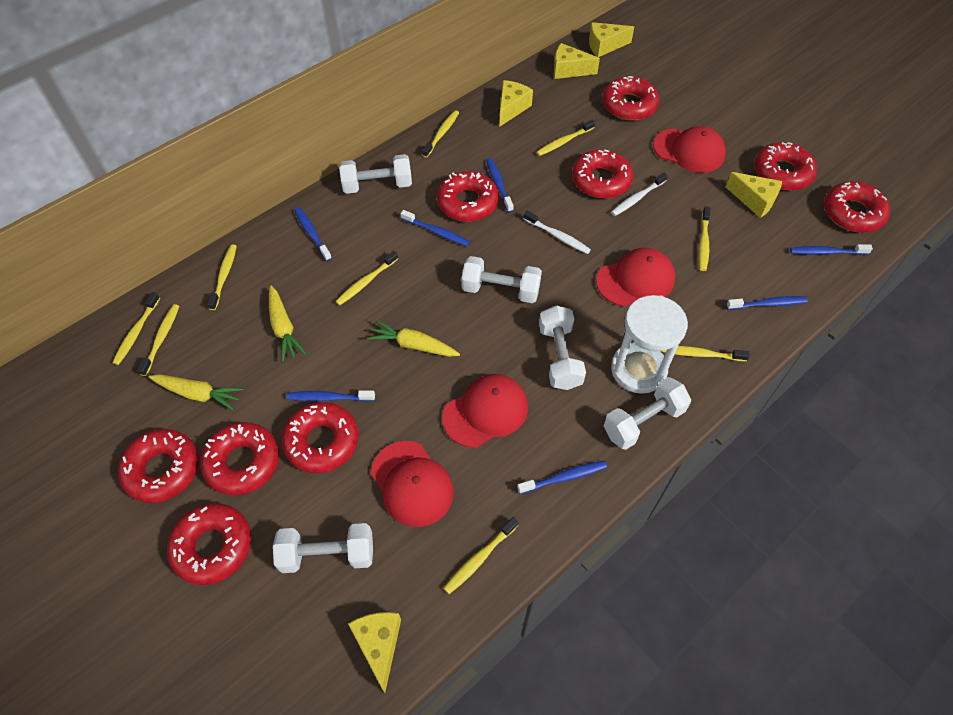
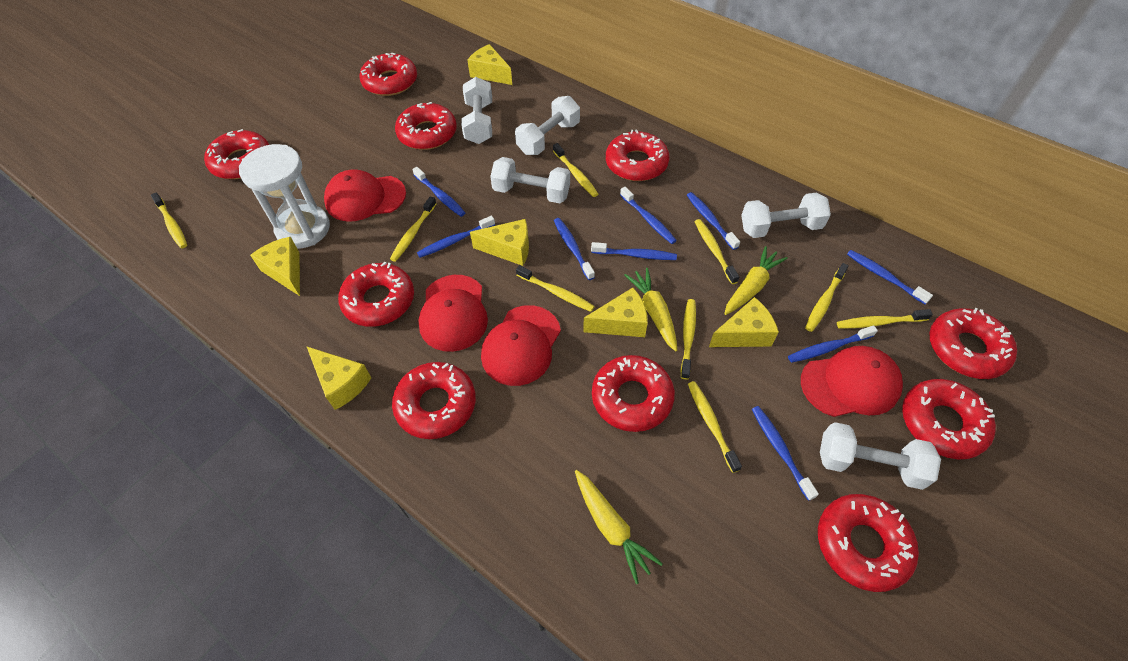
blue toothbrush: 7 -> 9
red donut: 9 -> 10
white toothbrush: 2 -> 0
yellow cheese: 5 -> 6

